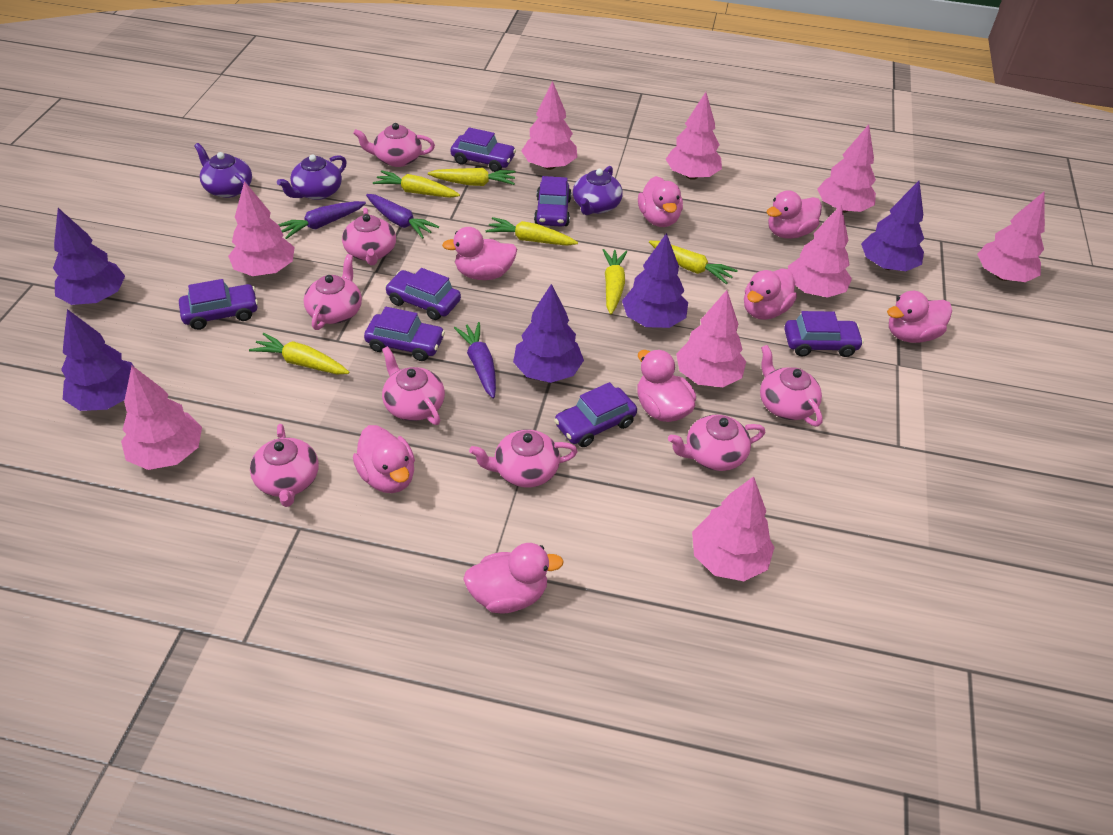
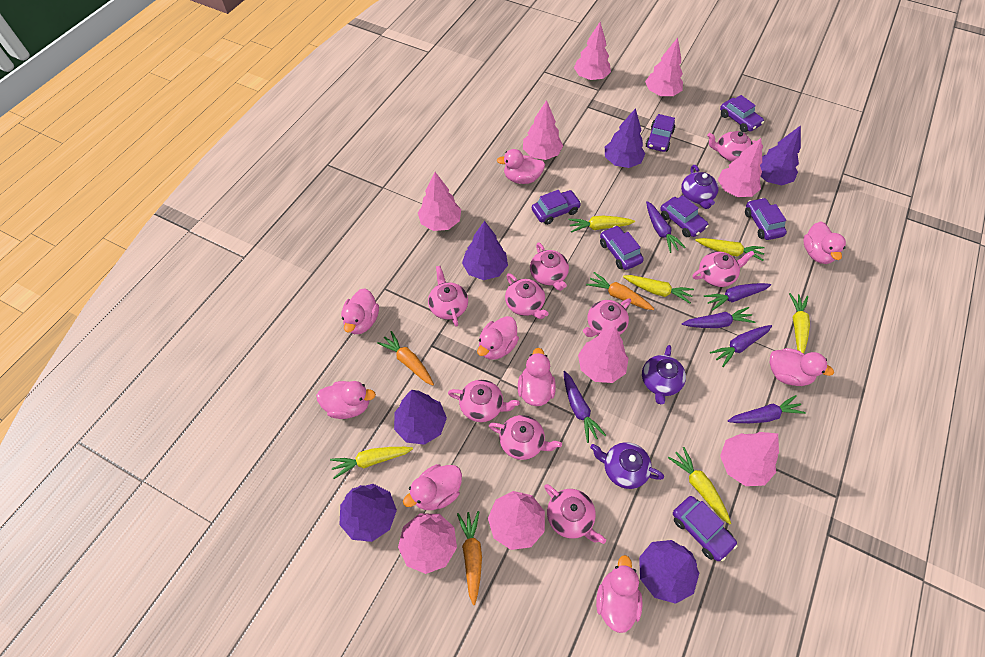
orange carrot: 0 -> 3
pink duck: 8 -> 9
pink teapot: 8 -> 9
purple carrot: 3 -> 6
purple tree: 5 -> 6

